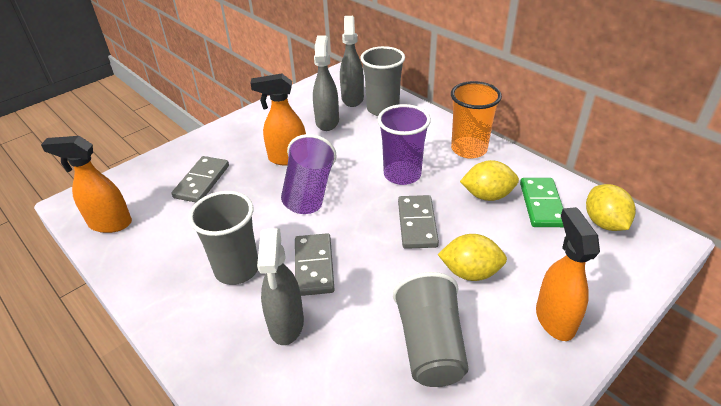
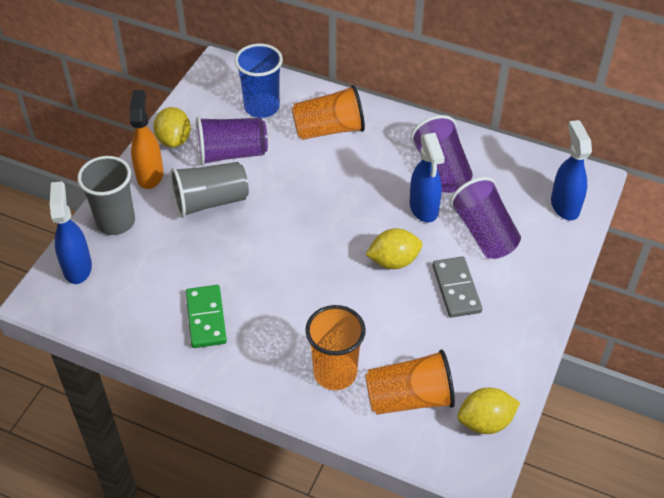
blue cup: 0 -> 1
blue spray bottle: 0 -> 3
grey cup: 3 -> 2
grey domino: 3 -> 1
grey spray bottle: 3 -> 0
orange cup: 1 -> 3
orange spray bottle: 3 -> 1
purple cup: 2 -> 3

